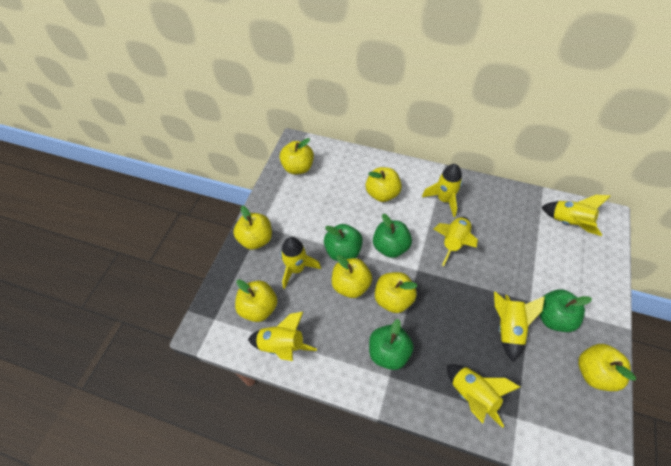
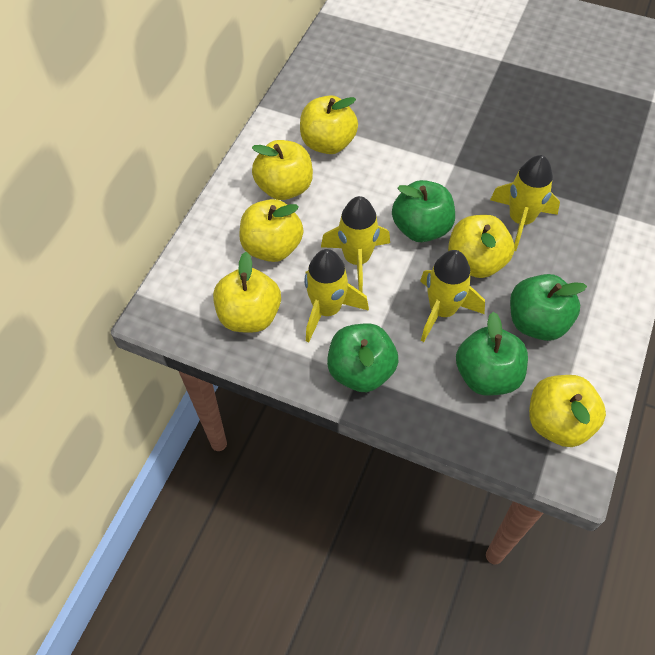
yellow apple: 7 -> 6
yellow rocket: 7 -> 4

